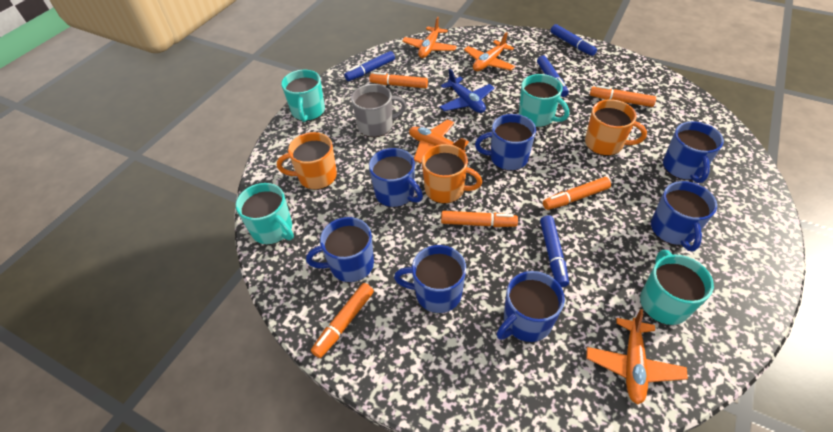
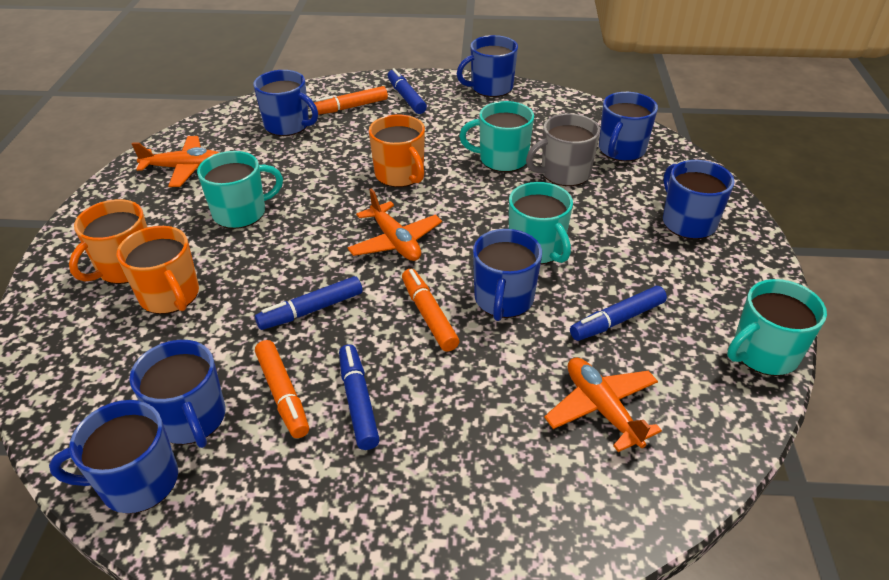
blue plane: 1 -> 0
orange marker: 5 -> 3
orange plane: 4 -> 3

